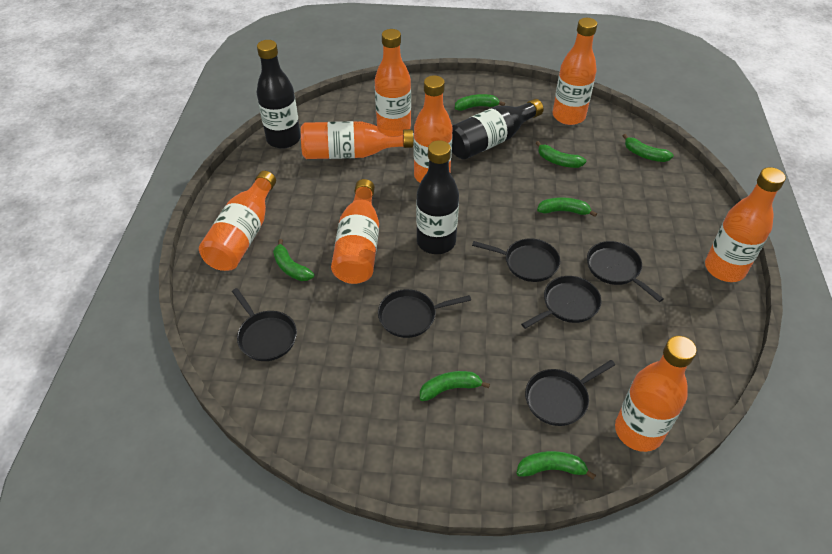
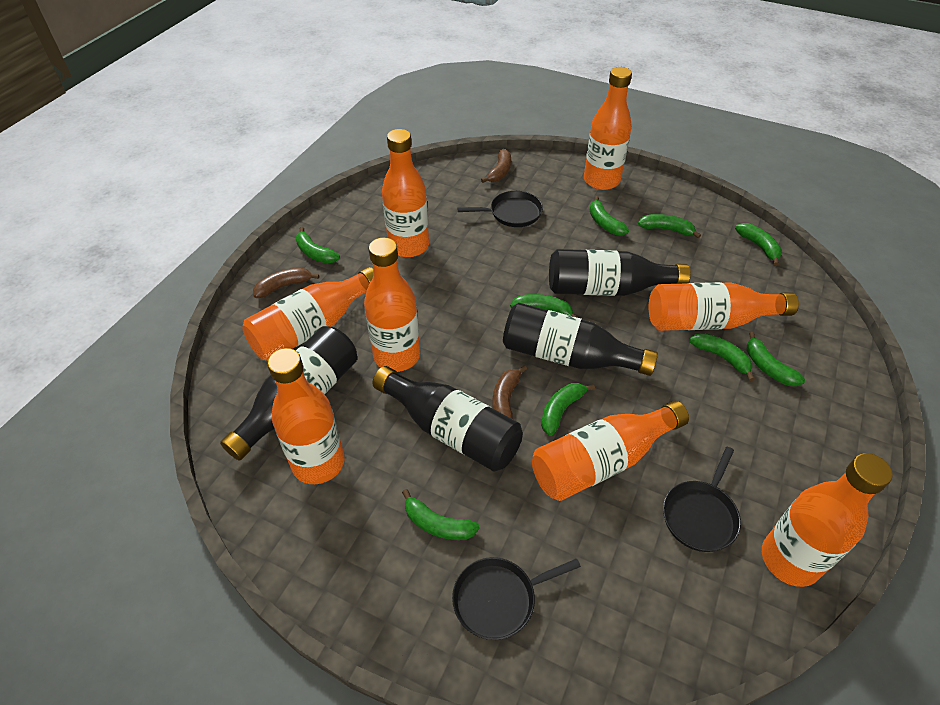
black bottle: 3 -> 4
black pan: 6 -> 3
brown banana: 0 -> 3
green banana: 7 -> 9

